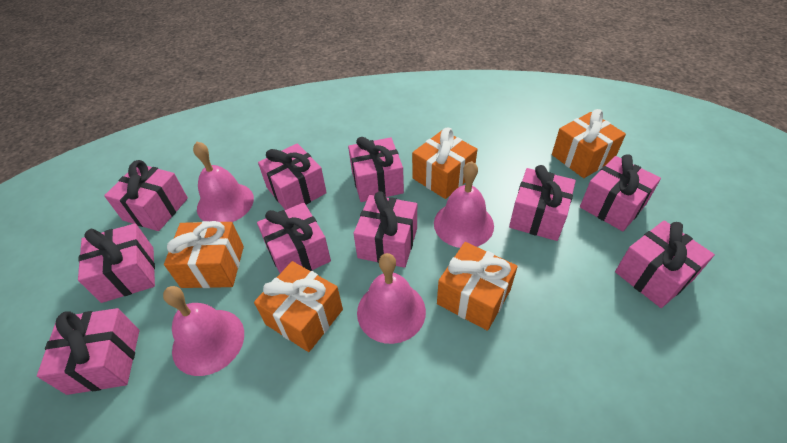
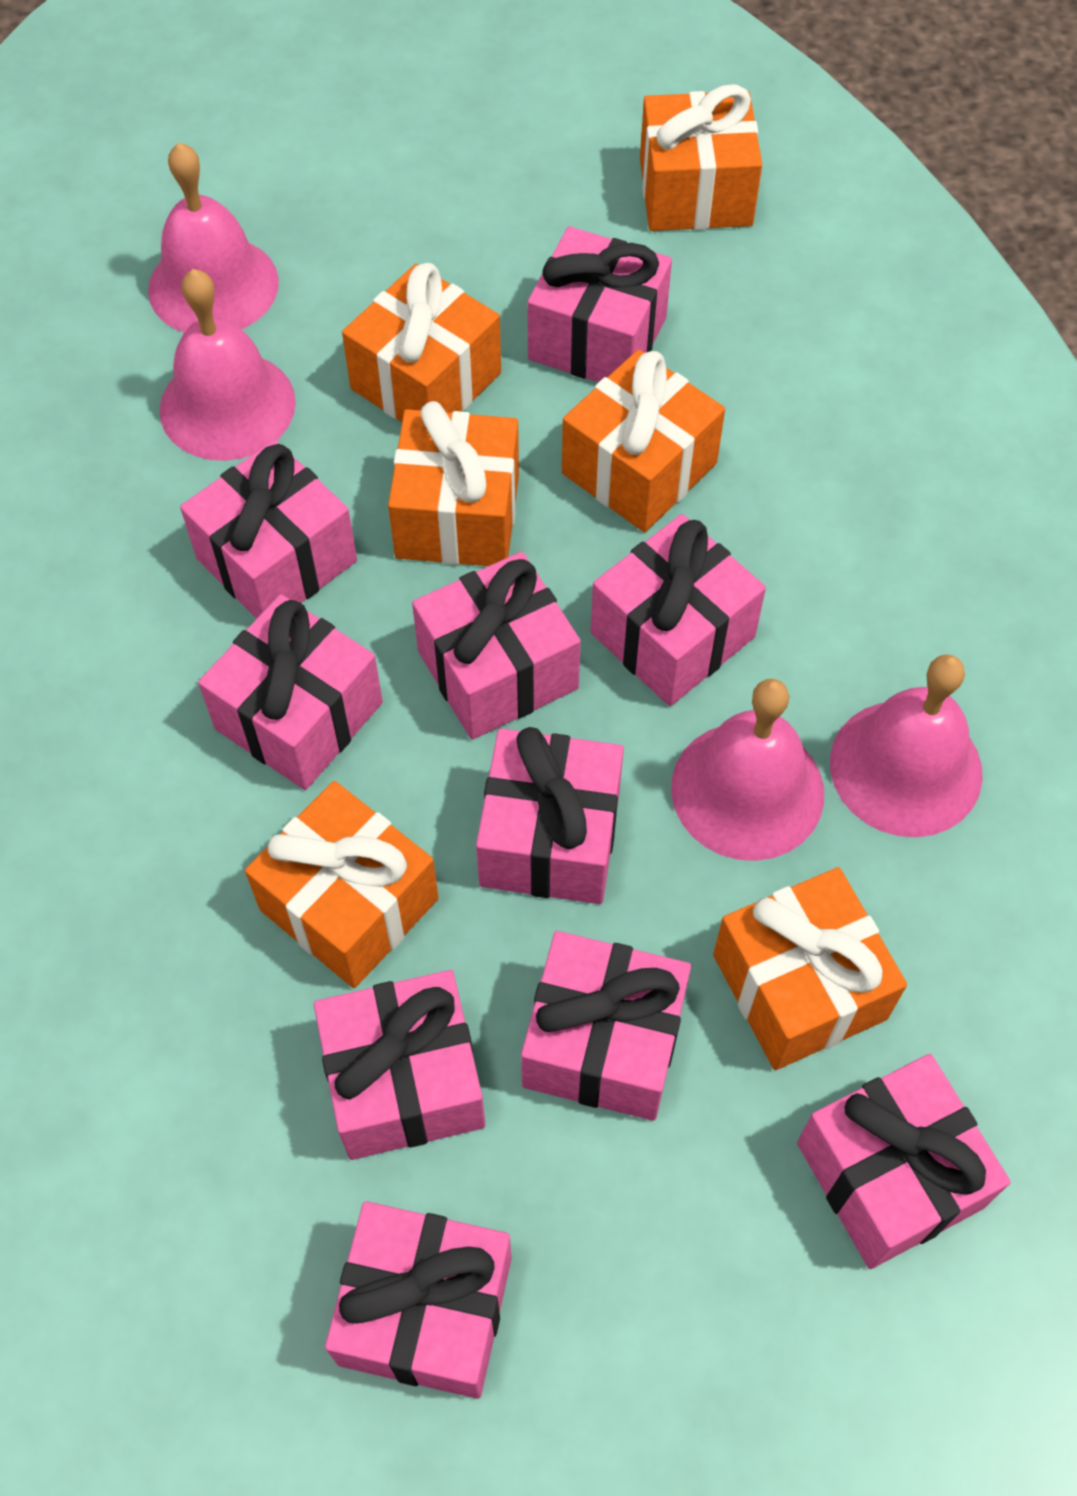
orange gift: 5 -> 6

